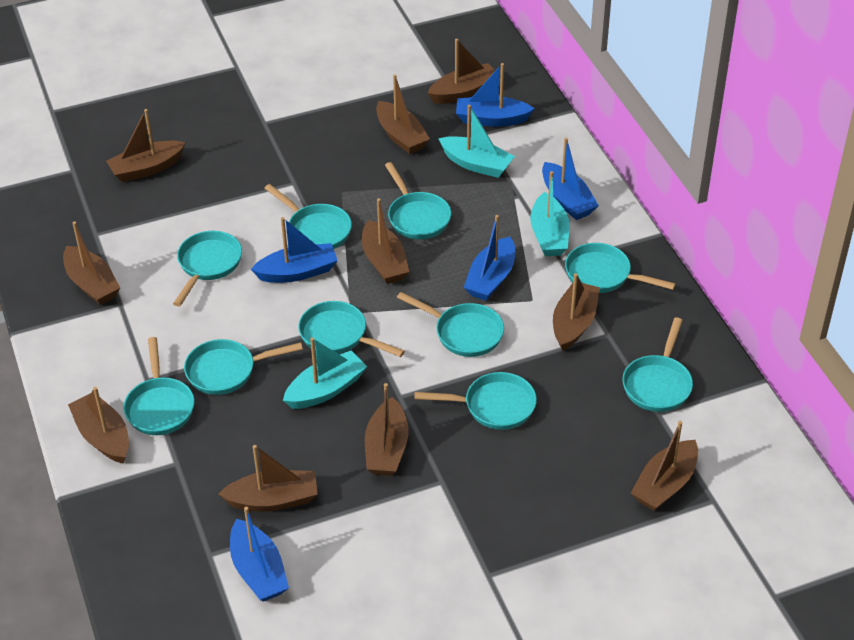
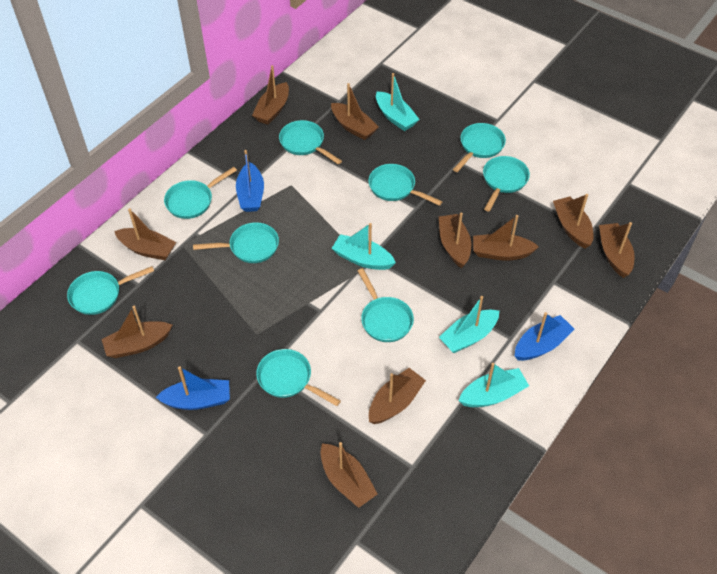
blue boat: 5 -> 3
turquoise boat: 3 -> 4
turquoise pan: 10 -> 9

